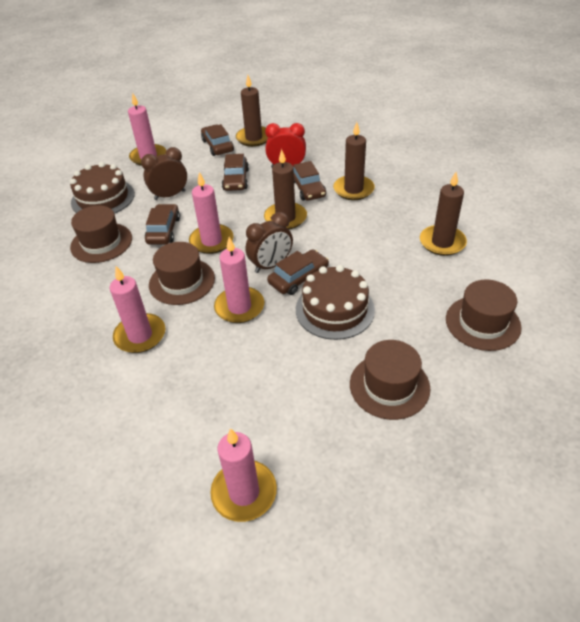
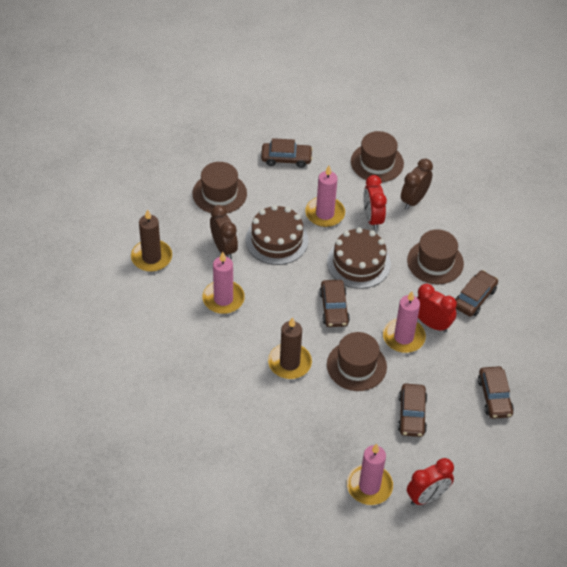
brown candle: 4 -> 2
pink candle: 5 -> 4
red clock: 1 -> 3

